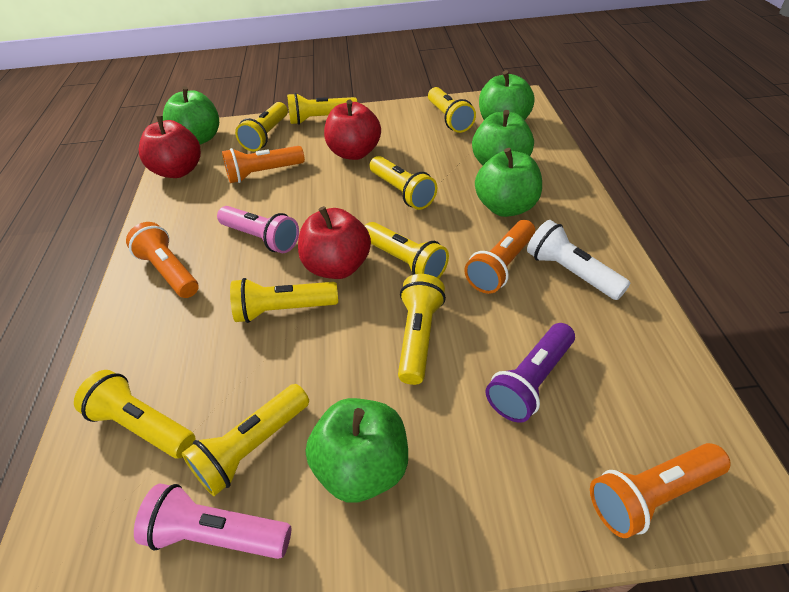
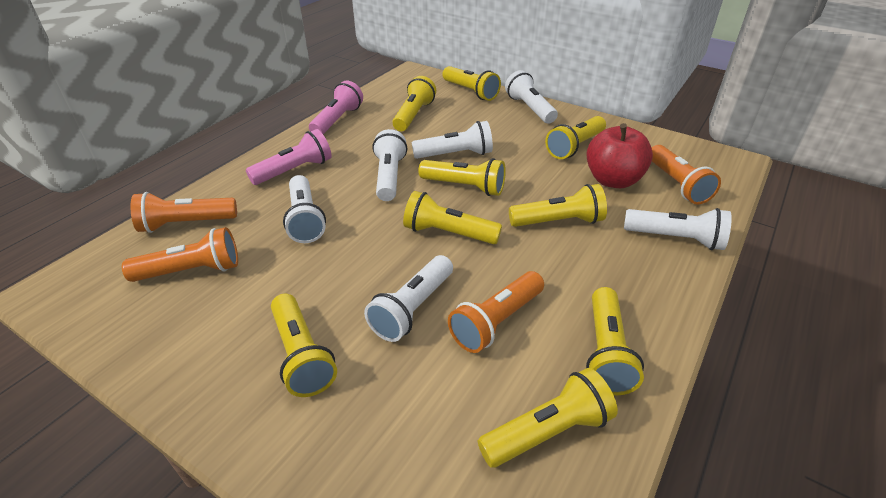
green apple: 5 -> 0
purple flashlight: 1 -> 0
red apple: 3 -> 1
white flashlight: 1 -> 6

